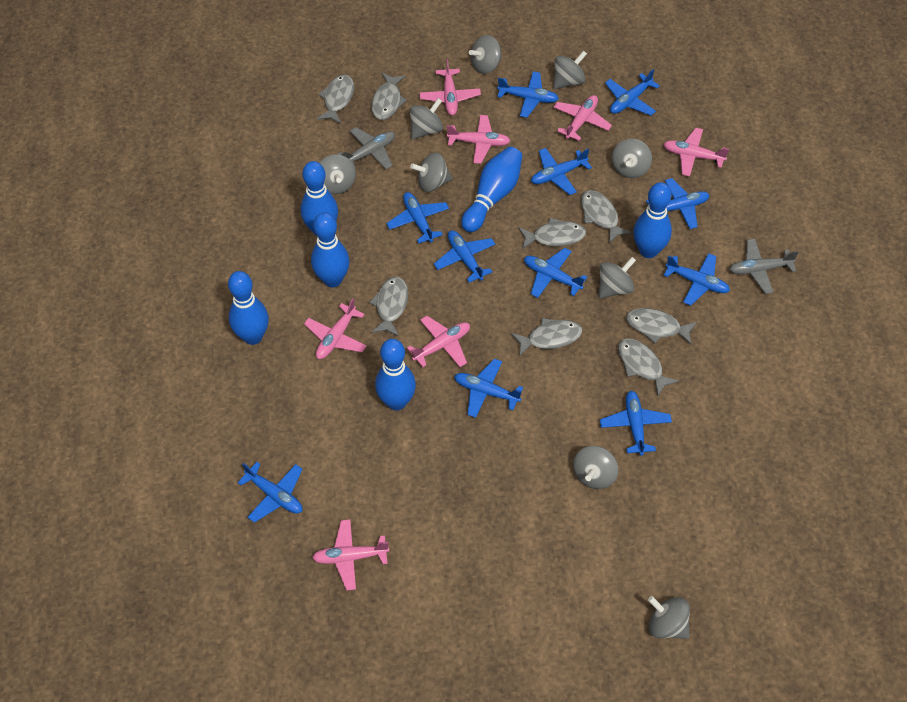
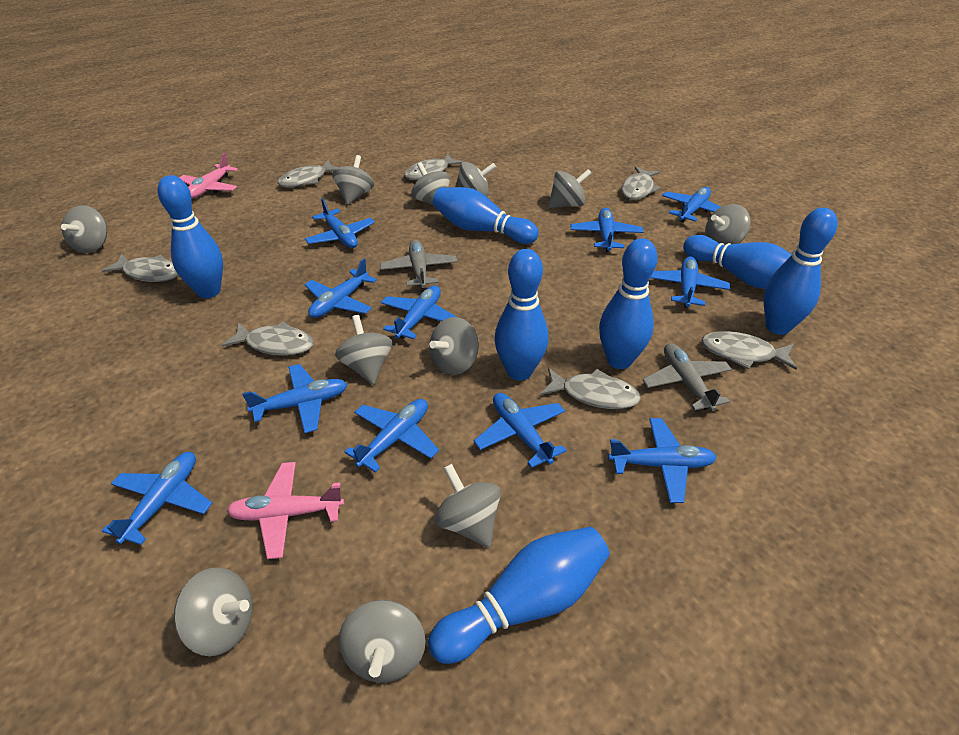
blue bowling pin: 6 -> 7
grey fish: 8 -> 7
grey spinning top: 9 -> 11
pink plane: 7 -> 2

